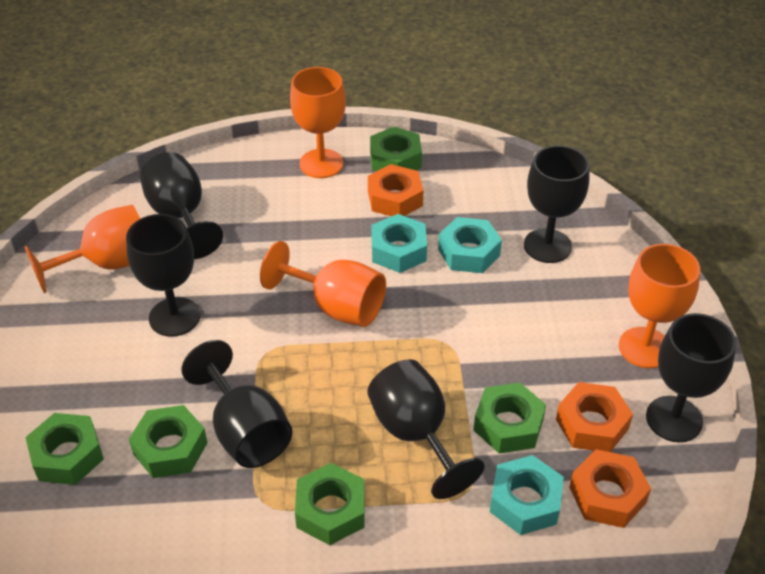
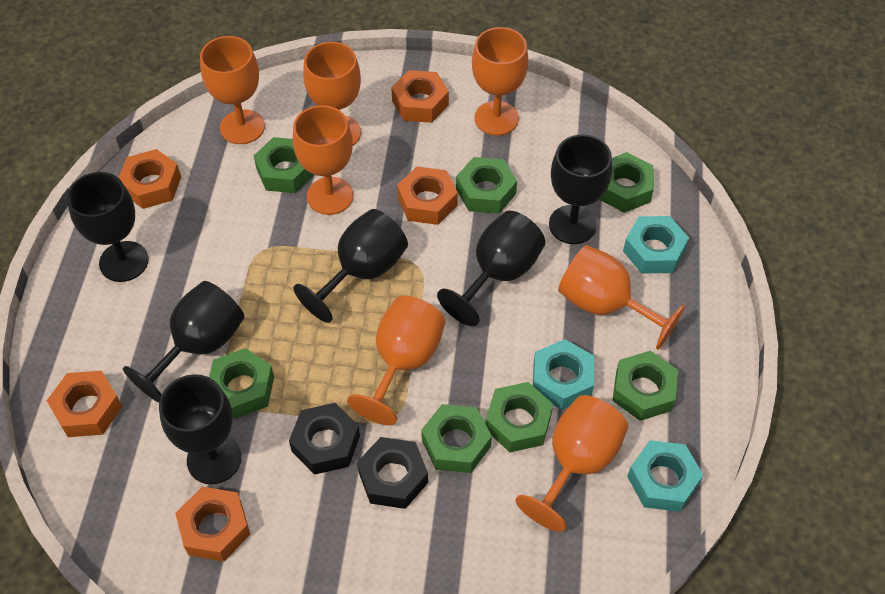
black nut: 0 -> 2
green nut: 5 -> 7
orange goblet: 4 -> 7
orange nut: 3 -> 5

